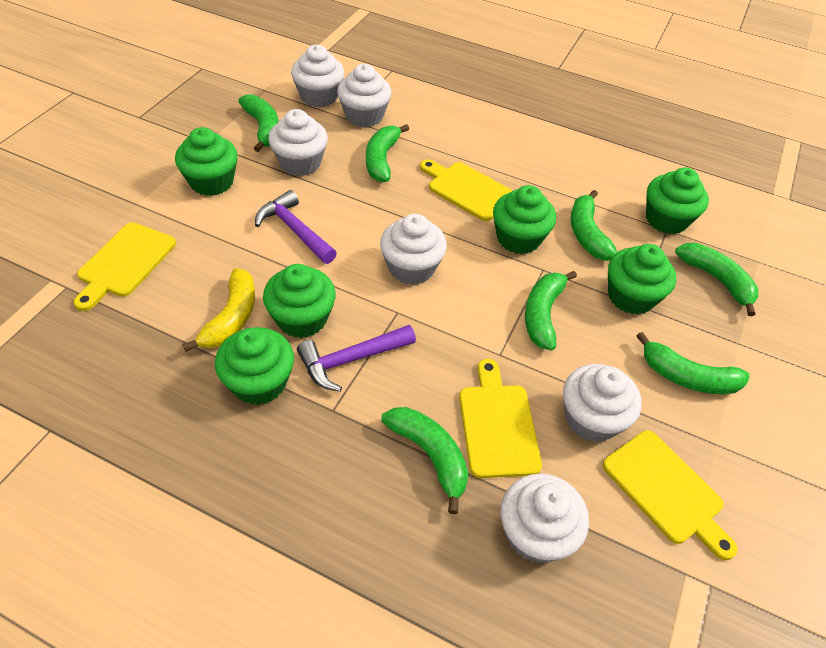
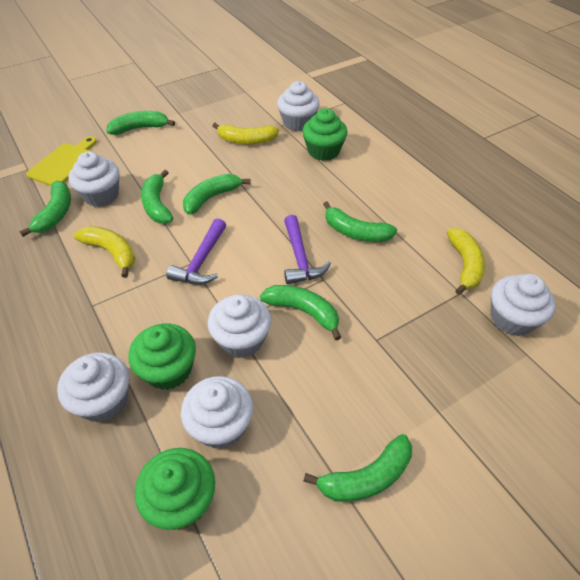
green cupcake: 6 -> 3
yellow banana: 1 -> 3
yellow cutting board: 4 -> 1

